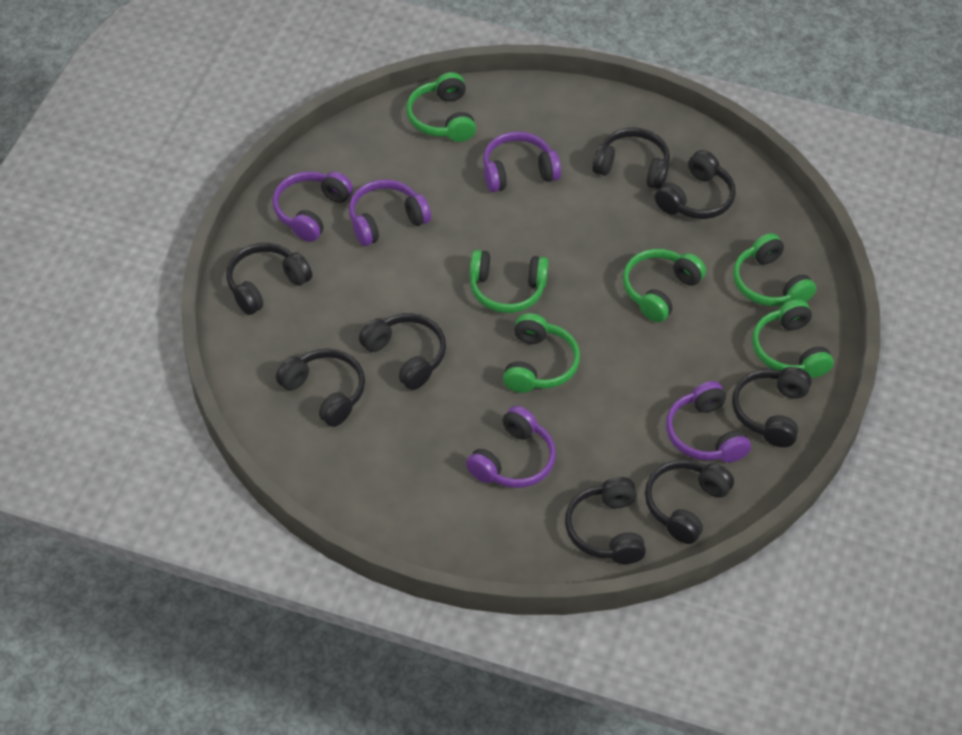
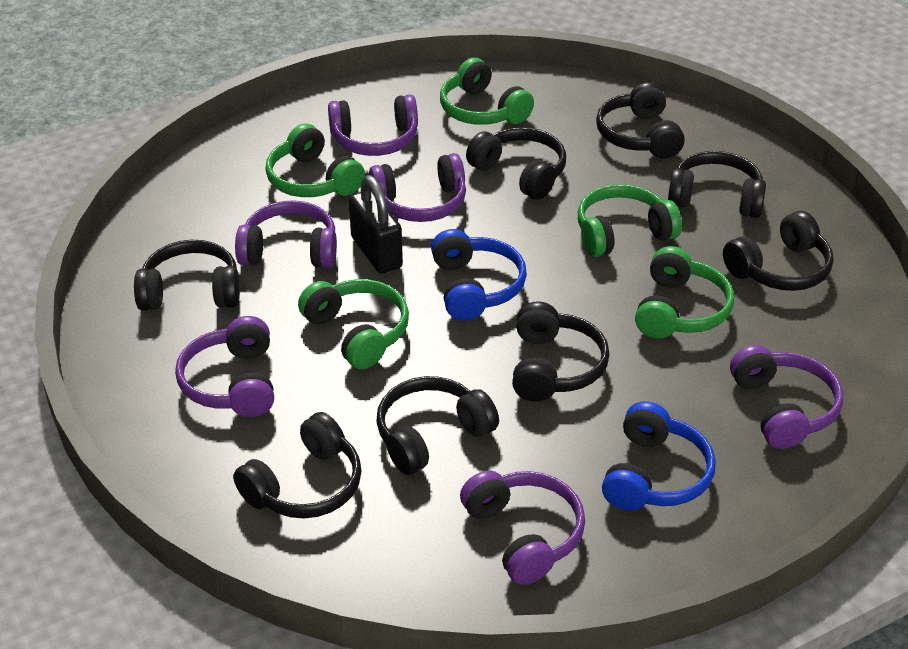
black padlock: 0 -> 1
blue headphones: 0 -> 2
green headphones: 6 -> 5
purple headphones: 5 -> 6

